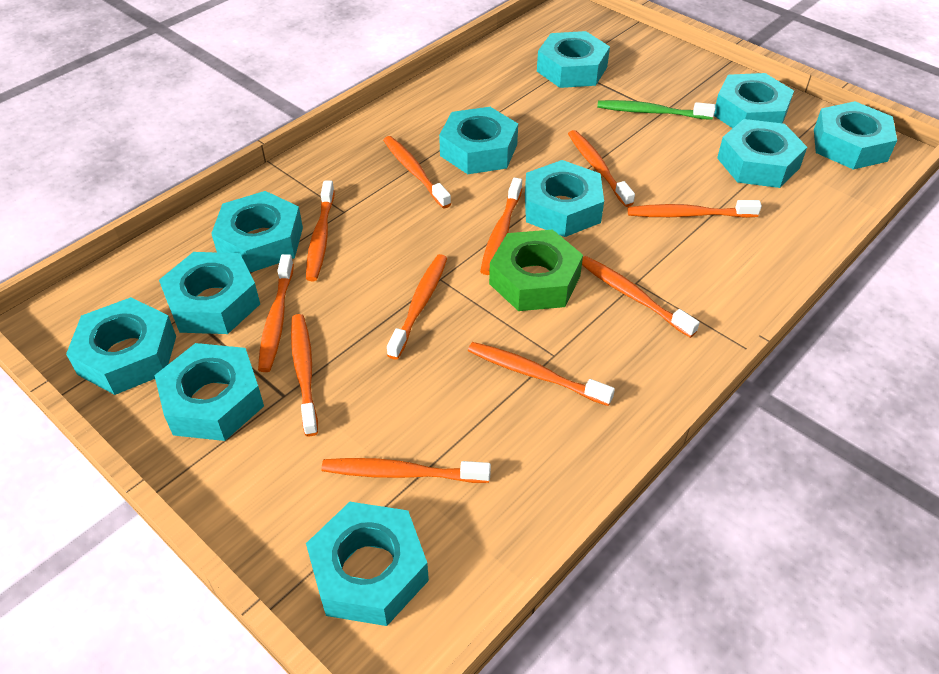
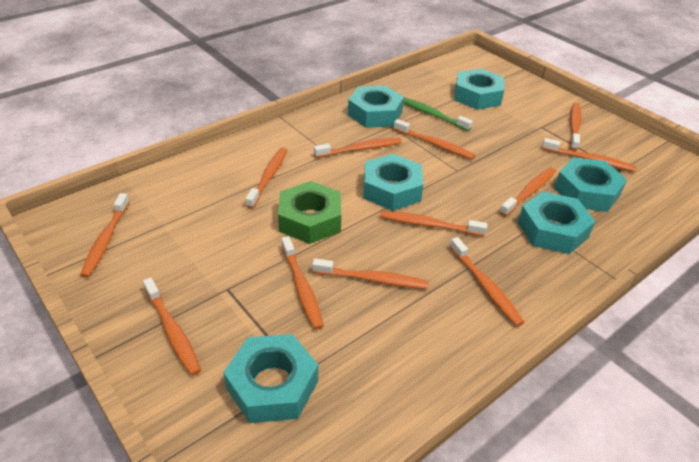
orange toothbrush: 11 -> 12
turquoise nut: 11 -> 6

